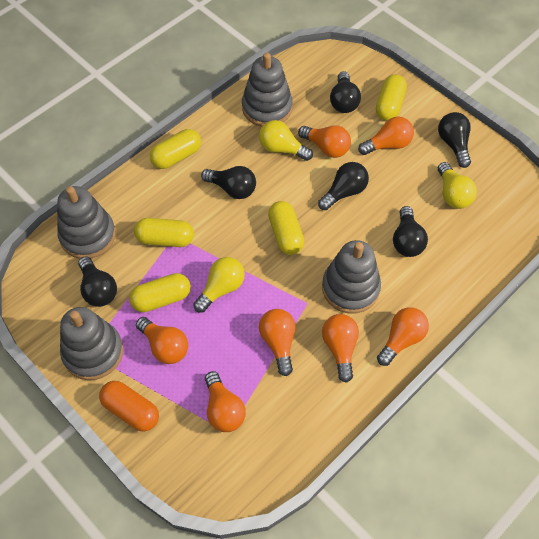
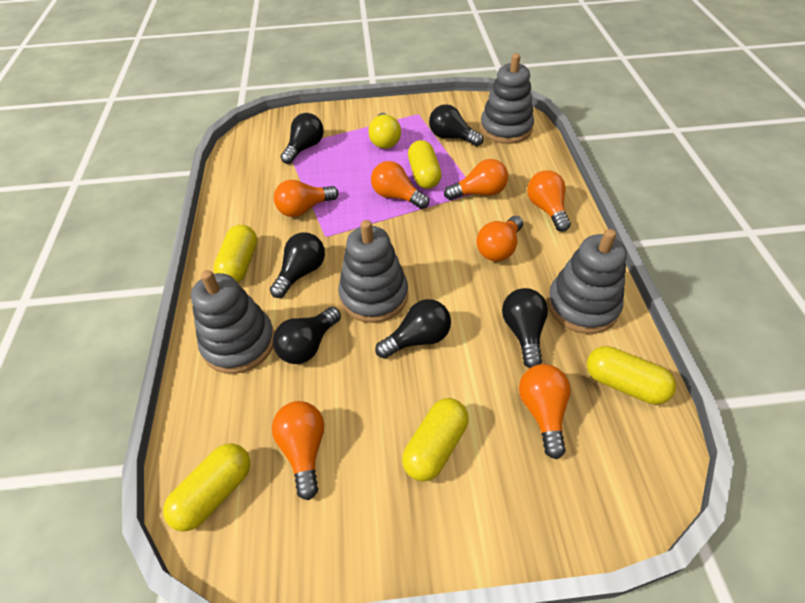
orange capsule: 1 -> 0
yellow light bulb: 3 -> 1

